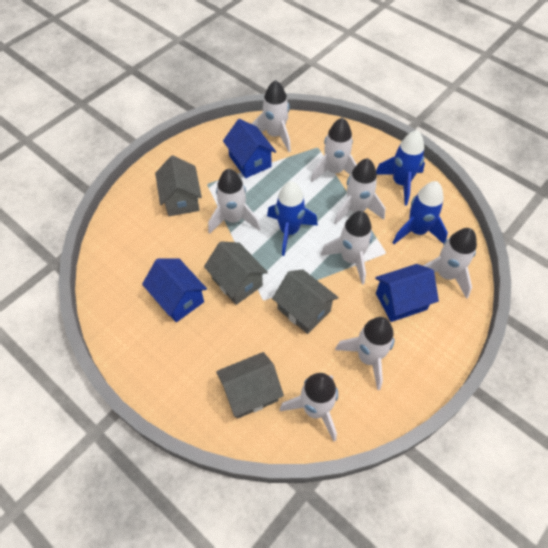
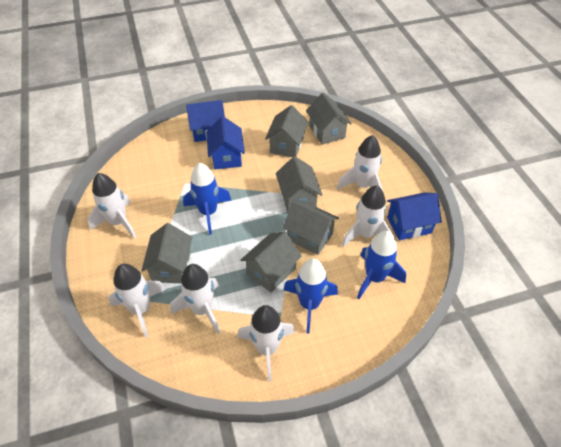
grey house: 4 -> 6
white rocket: 8 -> 6

